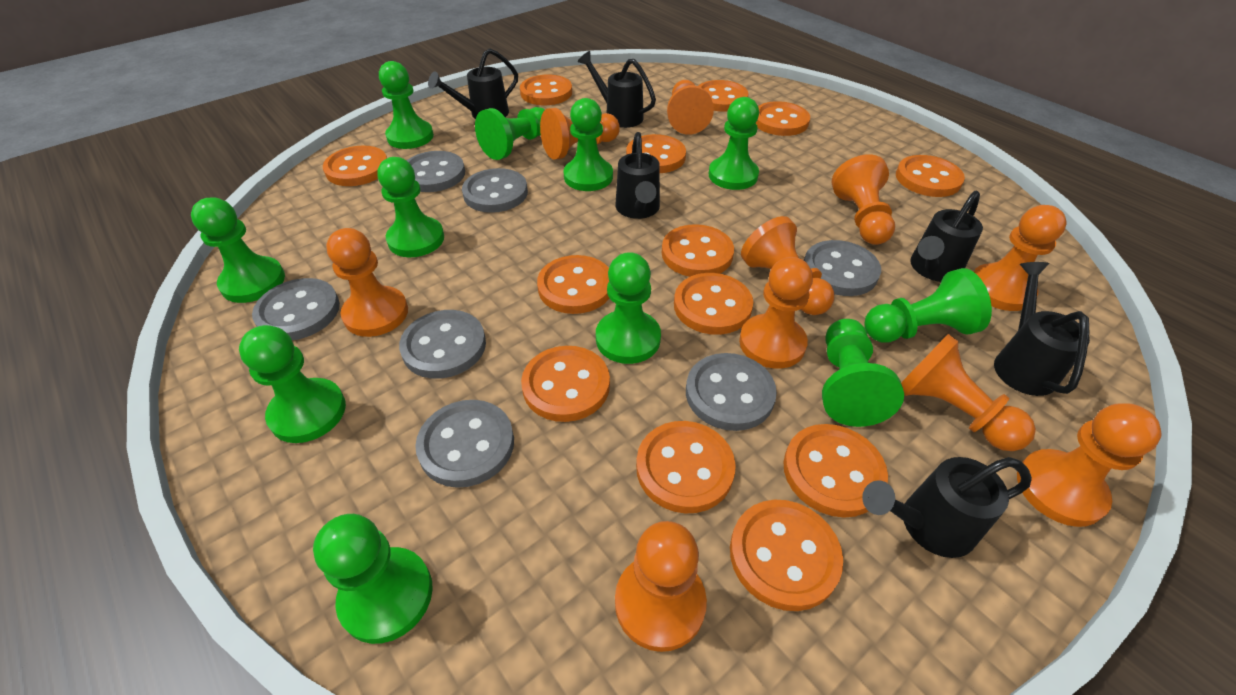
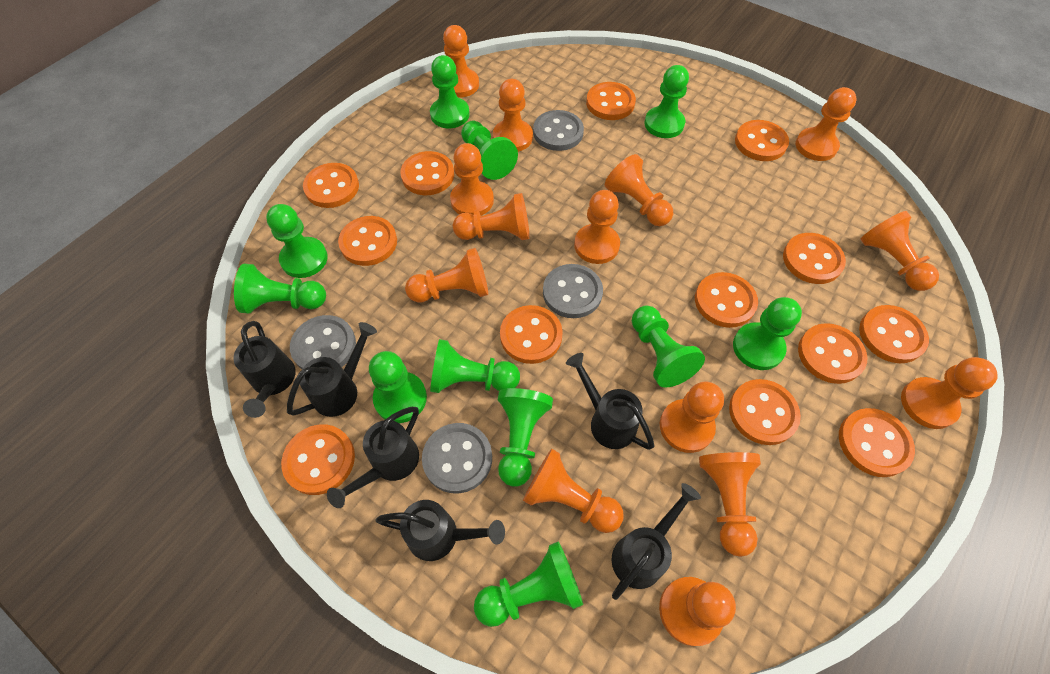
grey button: 7 -> 4
orange pawn: 10 -> 14

